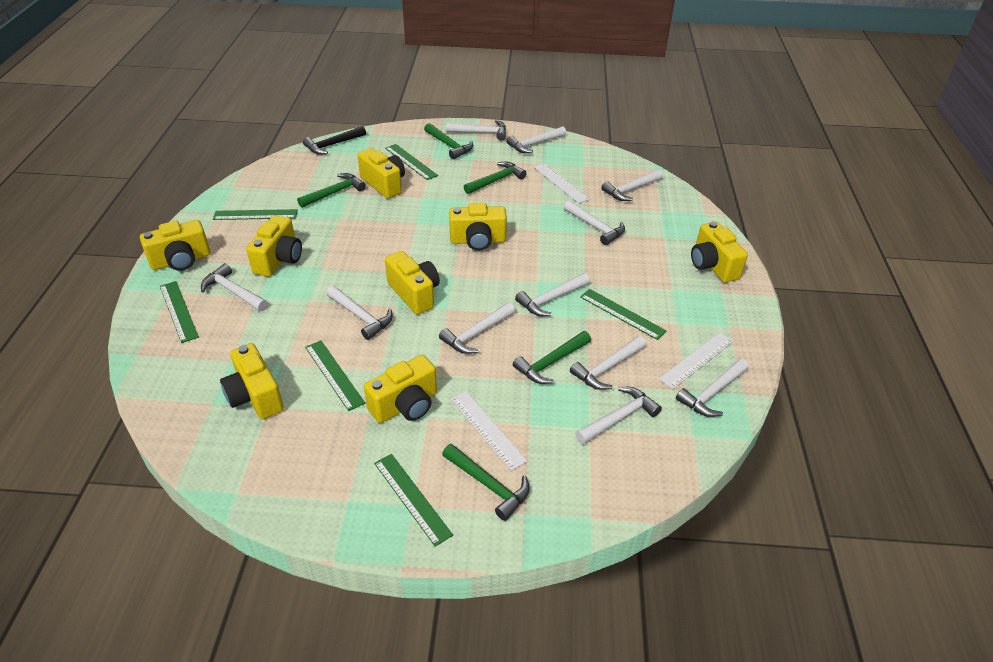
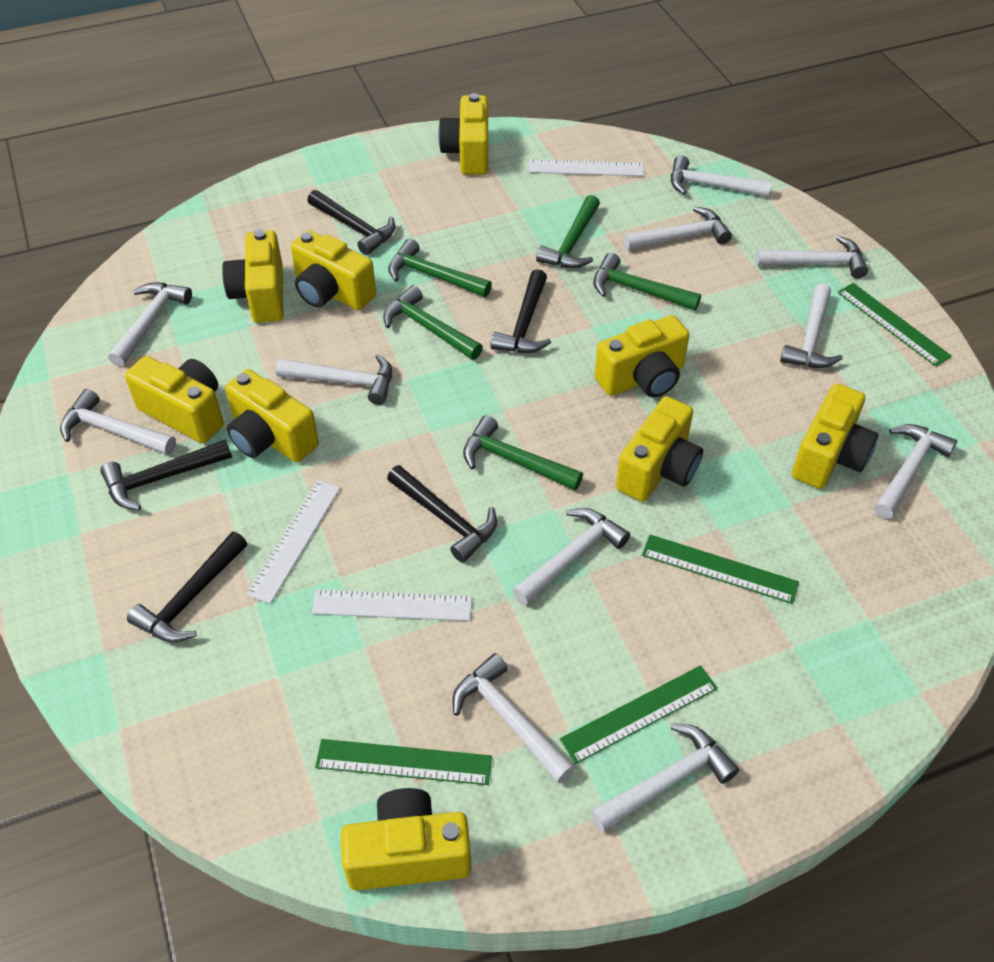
black hammer: 1 -> 5
green ruler: 6 -> 4
yellow camera: 8 -> 9

